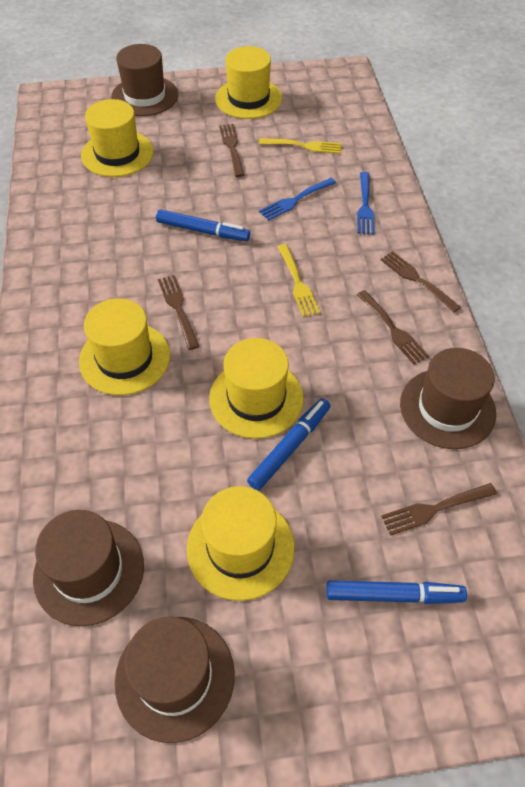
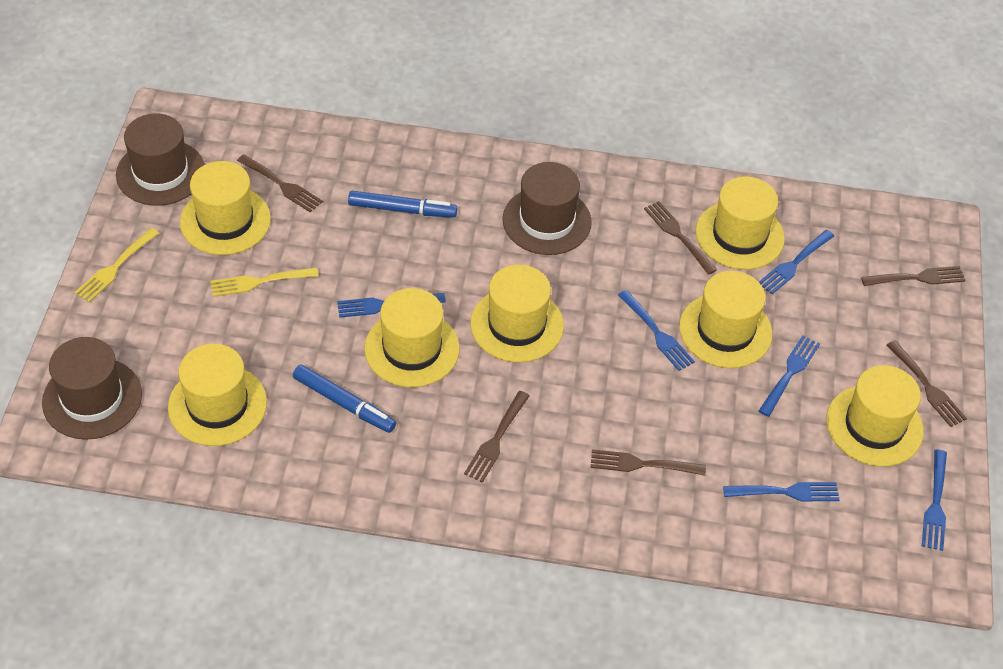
blue fork: 2 -> 6
blue marker: 3 -> 2
brown fork: 5 -> 6
brown hat: 4 -> 3
yellow hat: 5 -> 7

